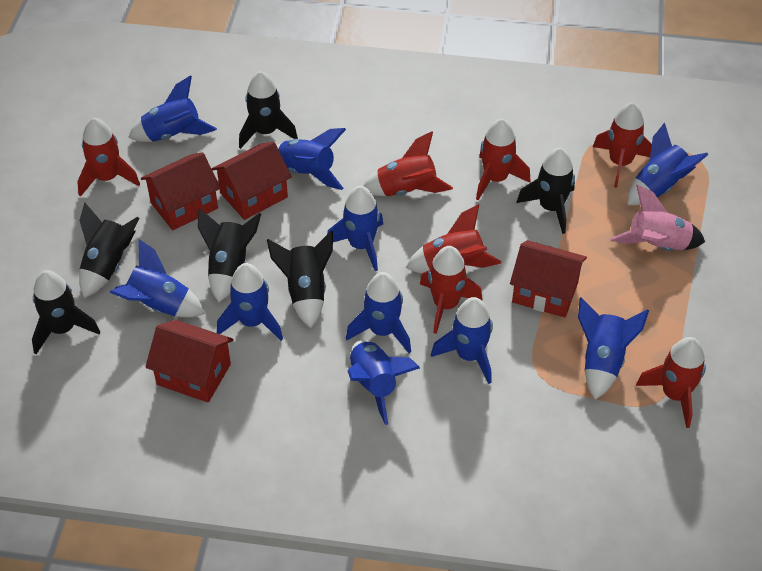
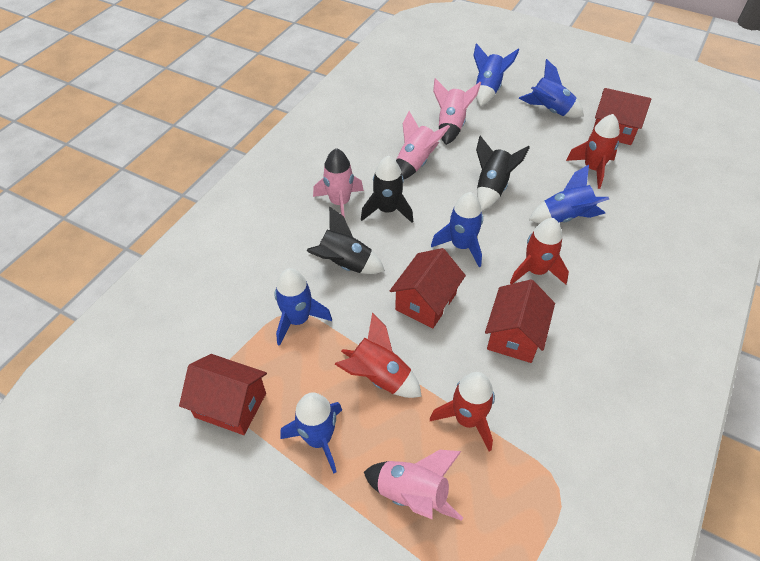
black rocket: 6 -> 3
blue rocket: 10 -> 6
pink rocket: 1 -> 4
red rocket: 7 -> 4

